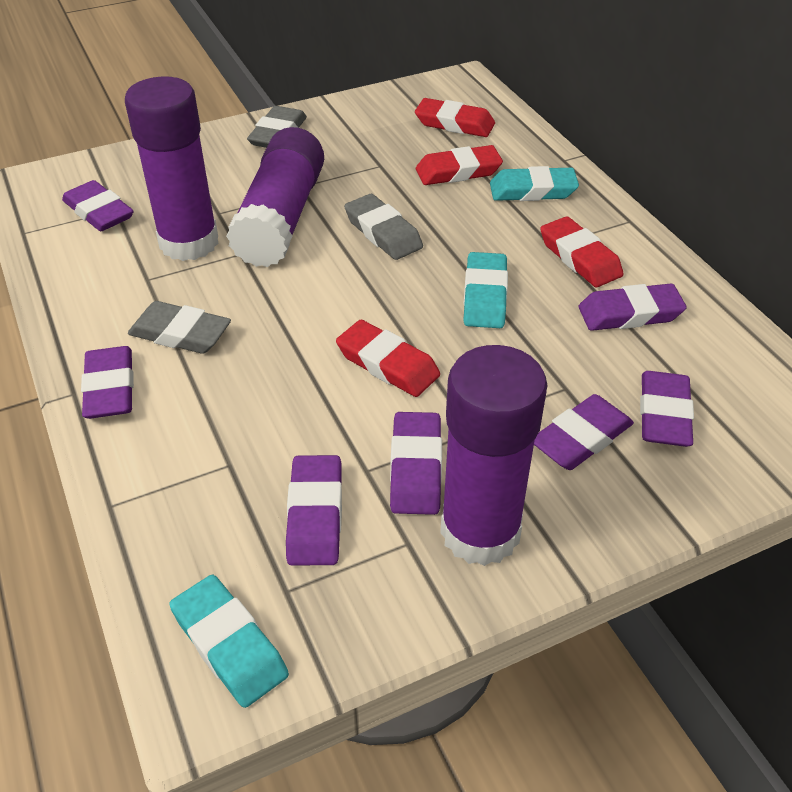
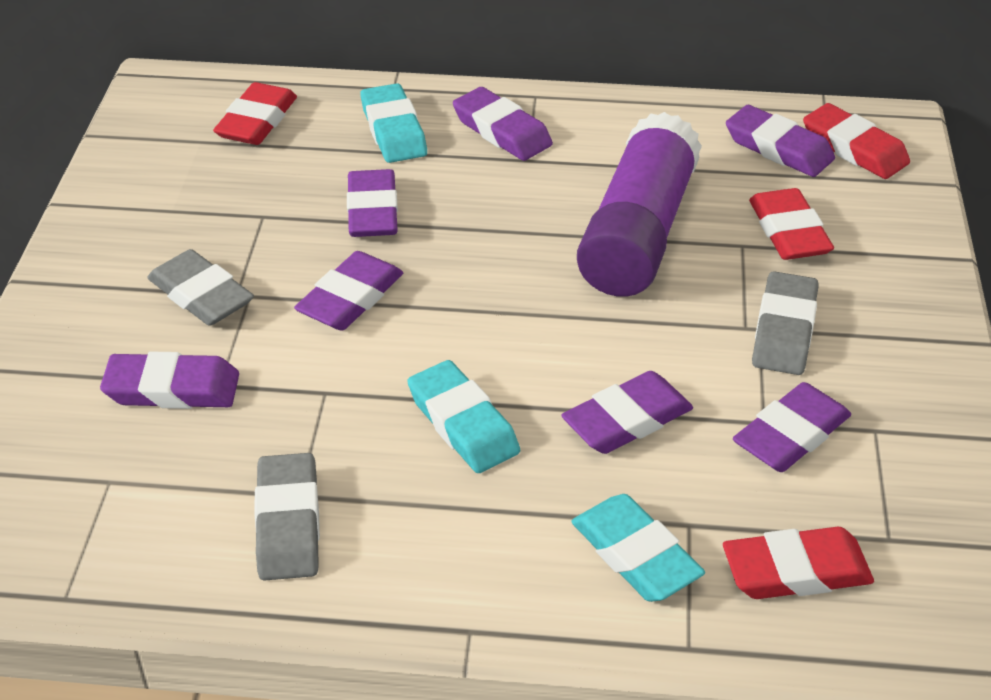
purple glue stick: 3 -> 1

